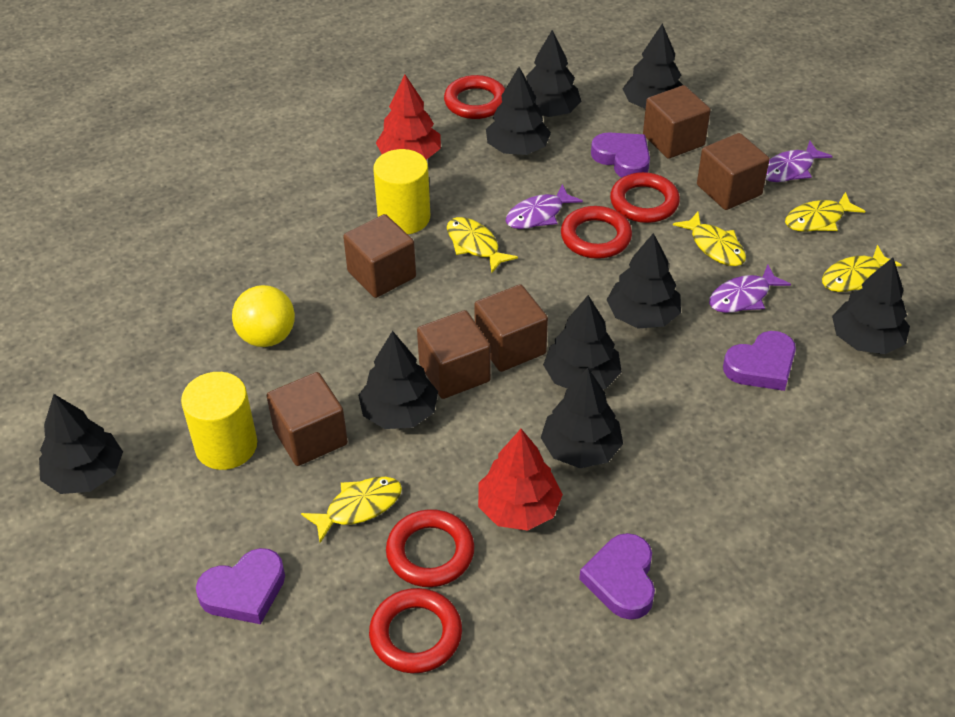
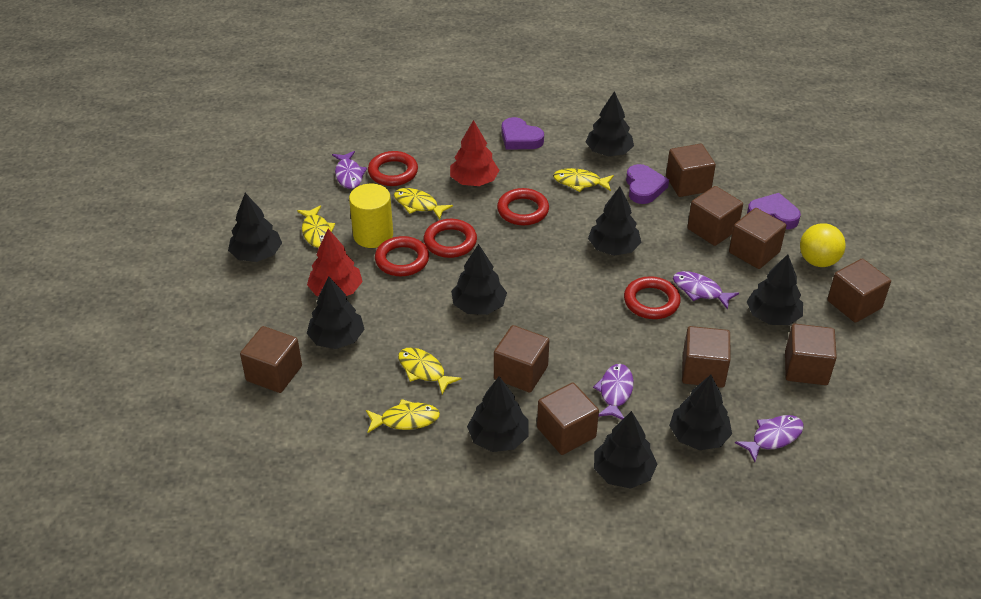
brown cube: 6 -> 9
purple fish: 3 -> 4
purple heart: 4 -> 3
yellow cylinder: 2 -> 1

